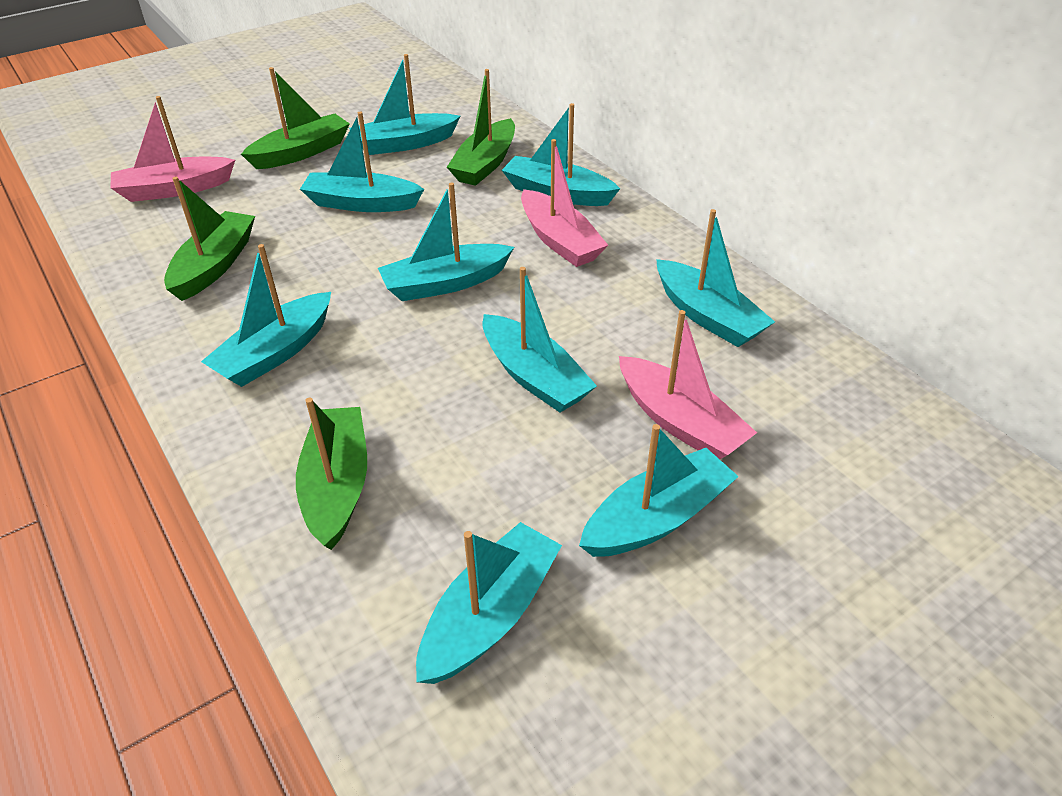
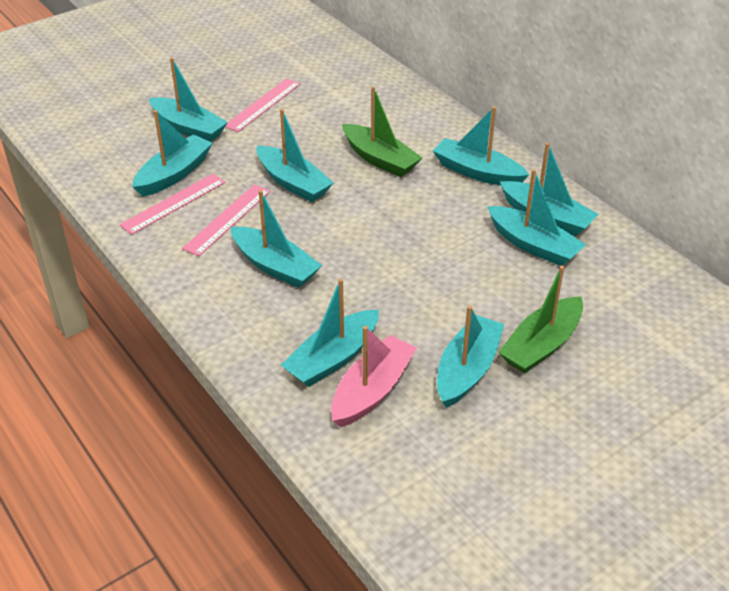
green boat: 4 -> 2
pink boat: 3 -> 1
pink ruler: 0 -> 3

